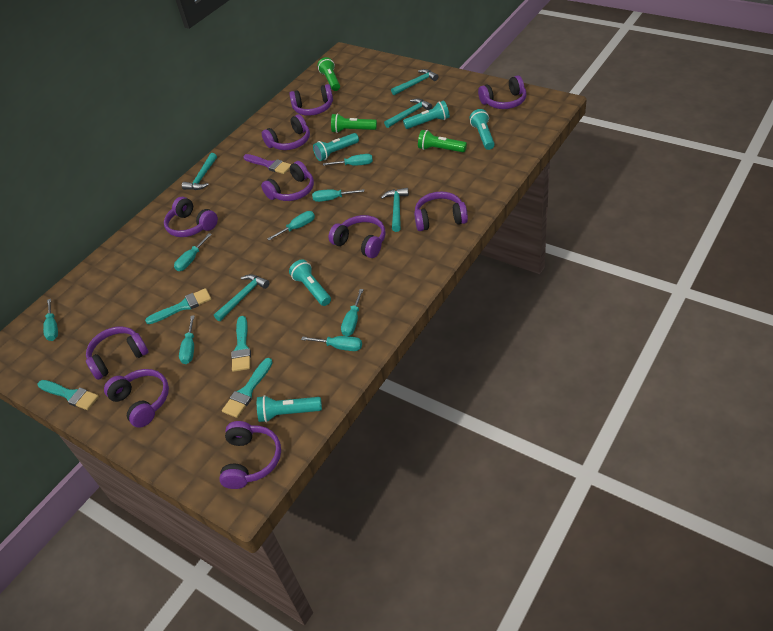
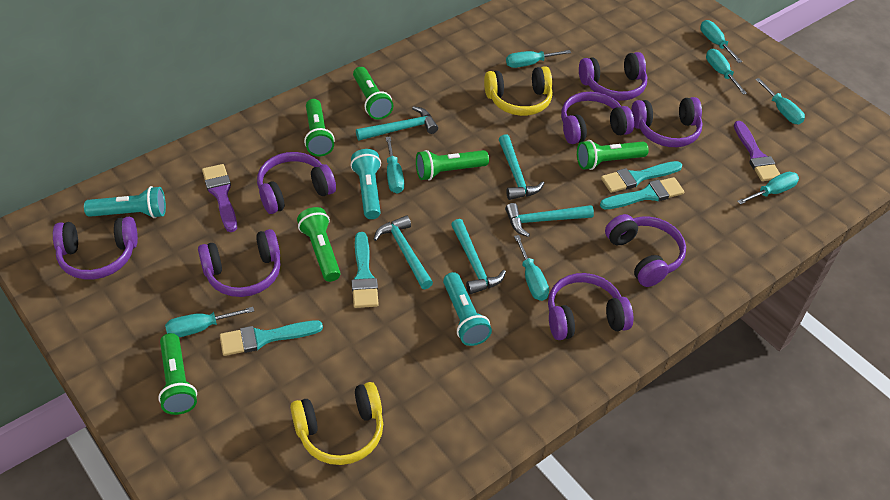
green flashlight: 3 -> 6
purple brush: 1 -> 2
purple headphones: 10 -> 8
turquoise flashlight: 5 -> 3
yellow headphones: 0 -> 2

